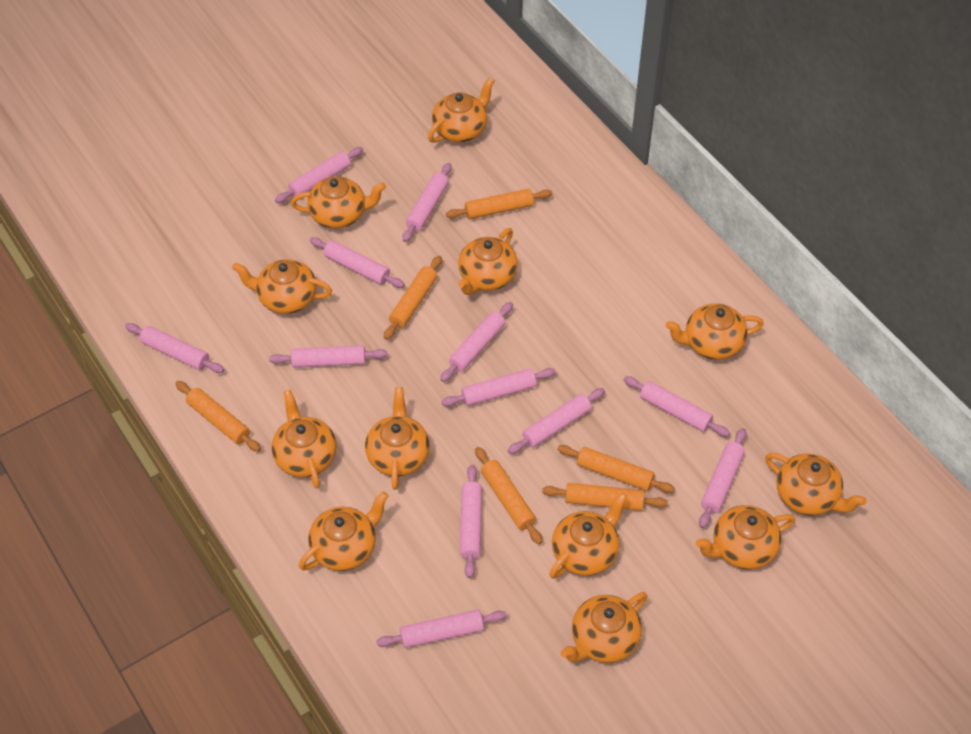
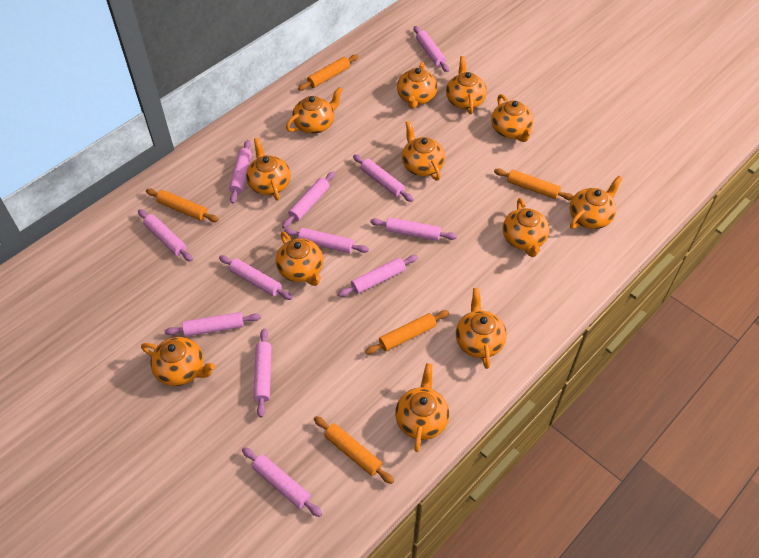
orange rolling pin: 6 -> 5

